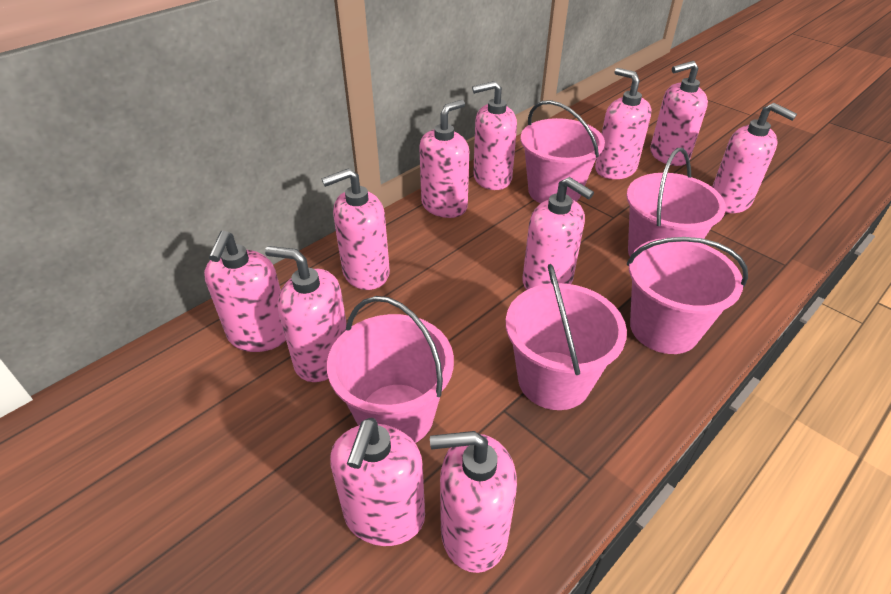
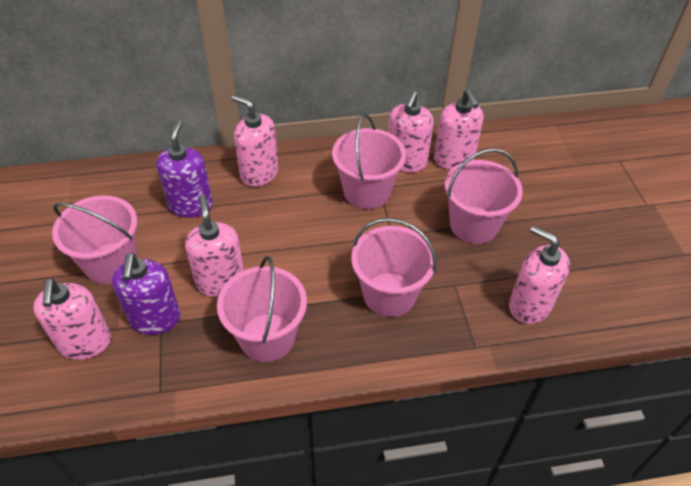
pink soap dispenser: 11 -> 6
purple soap dispenser: 0 -> 2

